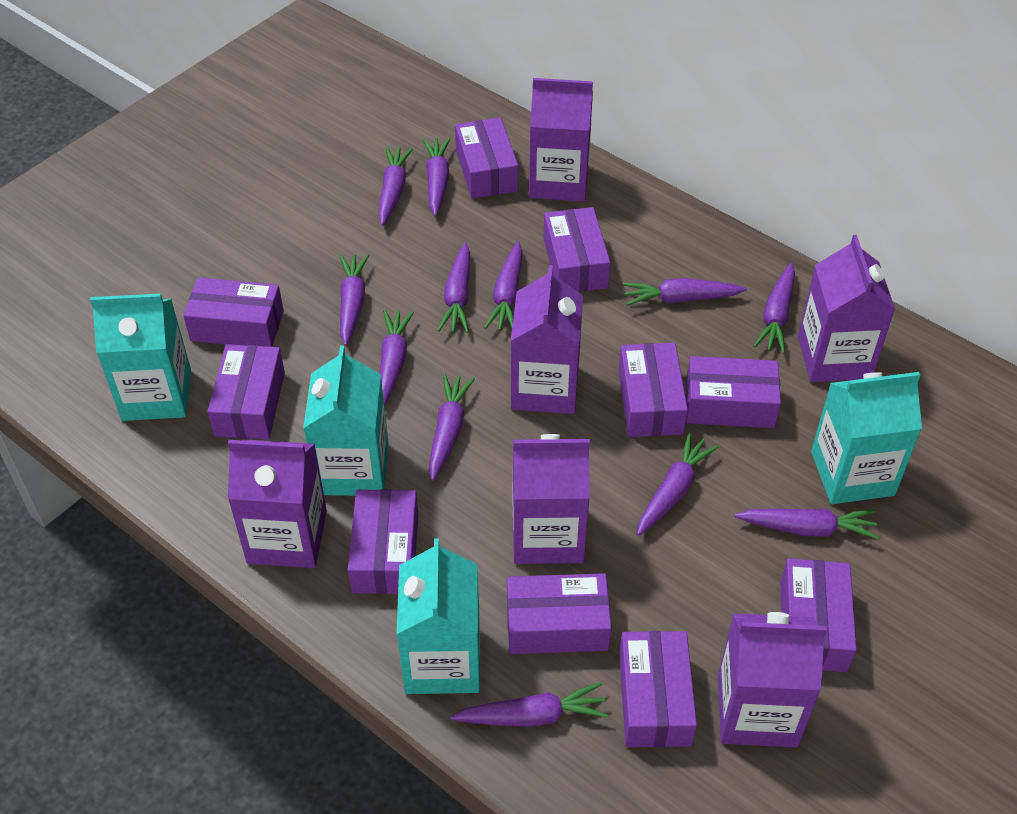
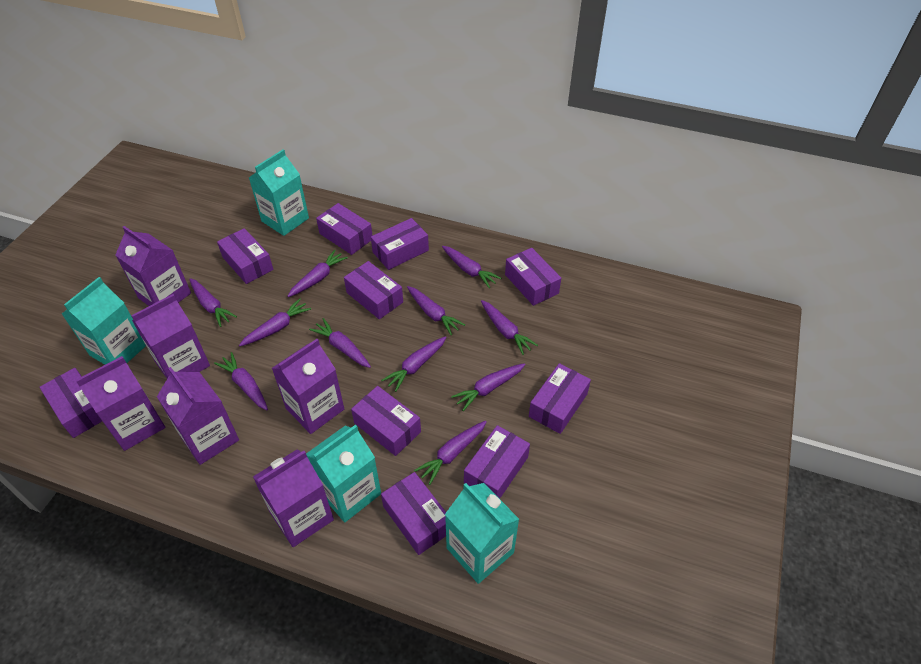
purple carrot: 12 -> 11

